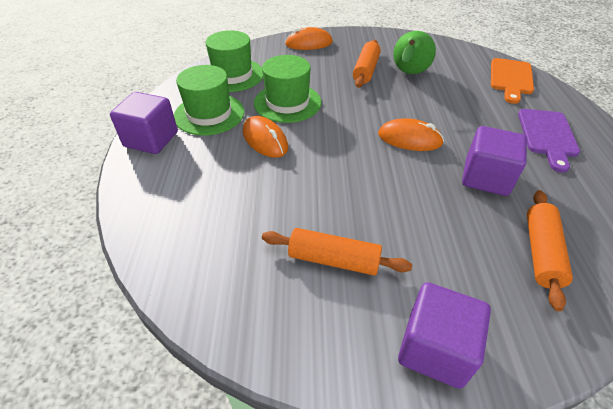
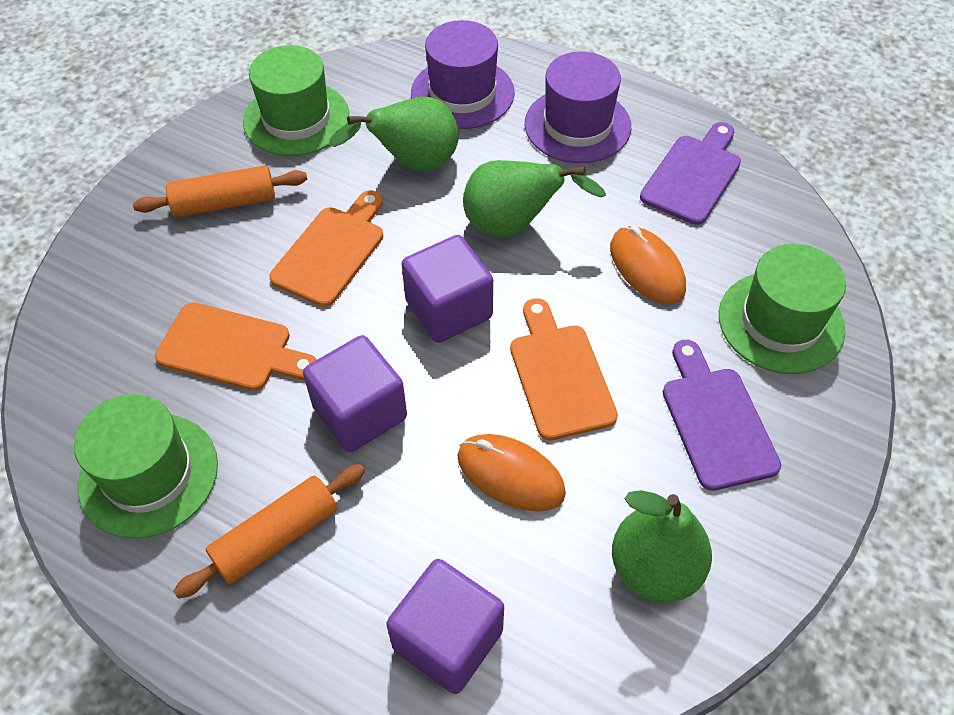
green pear: 1 -> 3
orange cutting board: 1 -> 3
orange mouse: 3 -> 2
orange rolling pin: 3 -> 2
purple cutting board: 1 -> 2
purple hat: 0 -> 2

